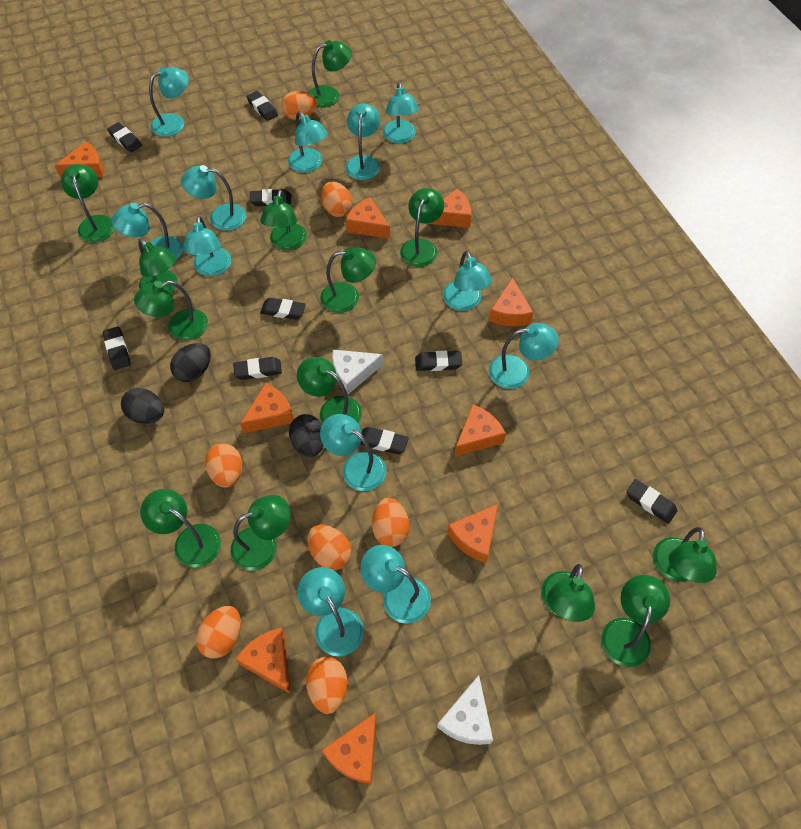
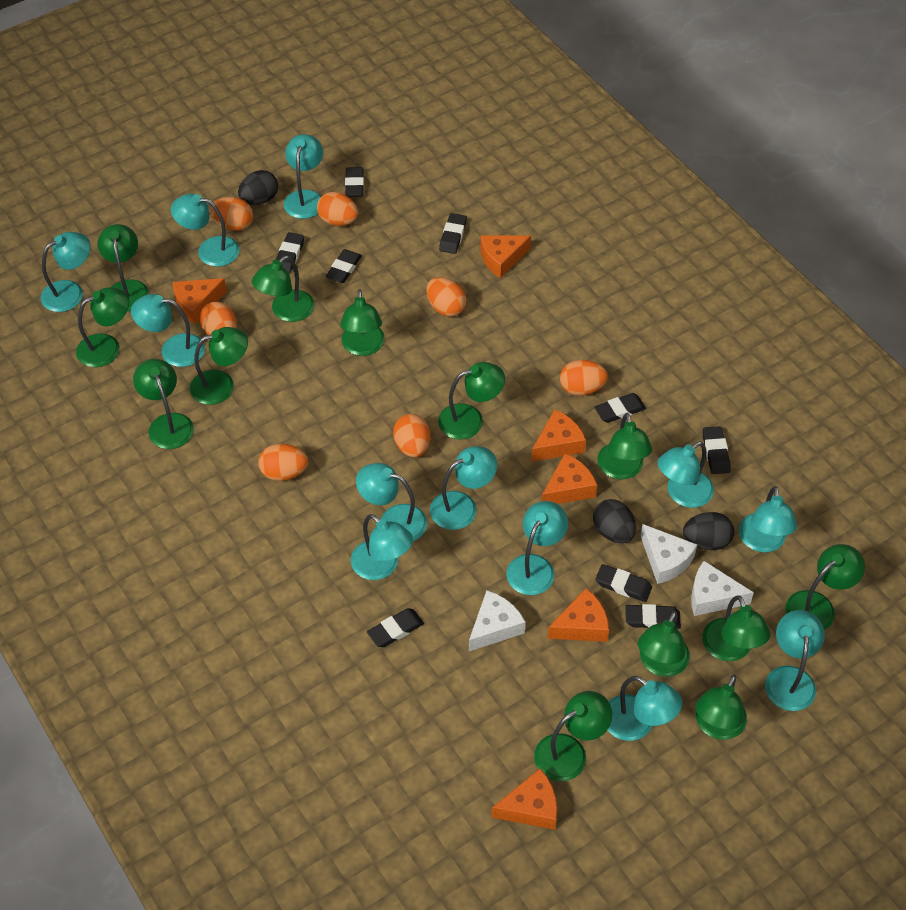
orange cheese: 9 -> 6
white cheese: 2 -> 3

